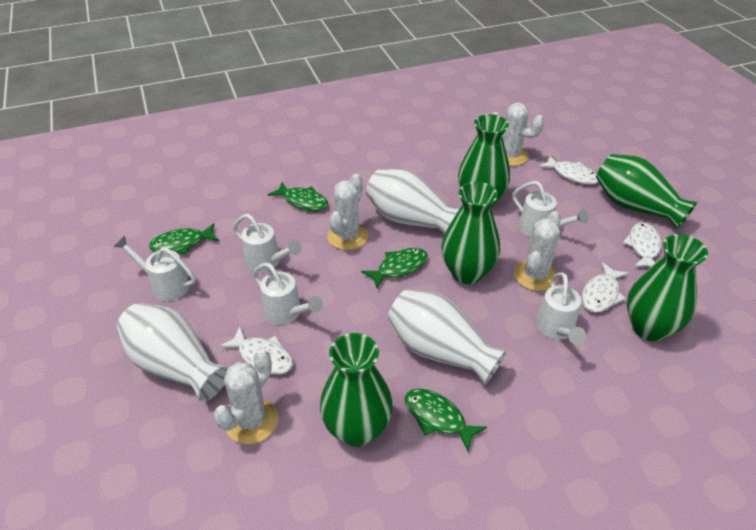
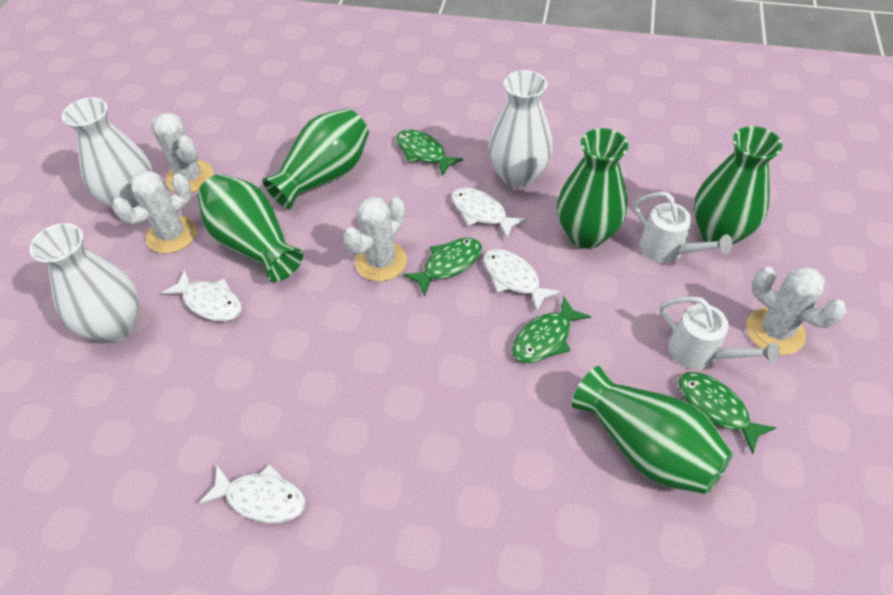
white watering can: 5 -> 2

